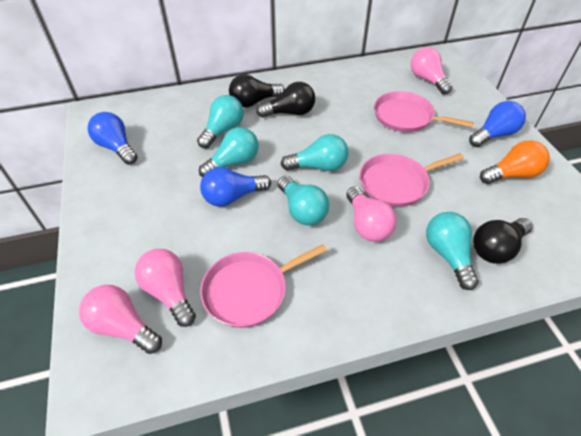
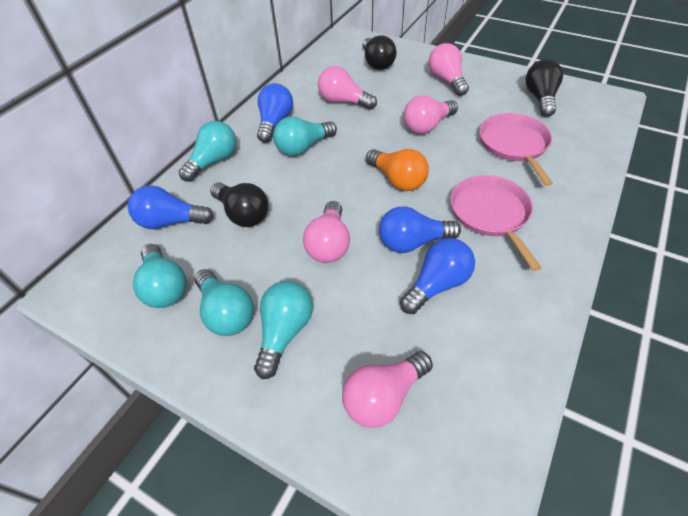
blue light bulb: 3 -> 4
pink light bulb: 4 -> 5
pink pan: 3 -> 2

